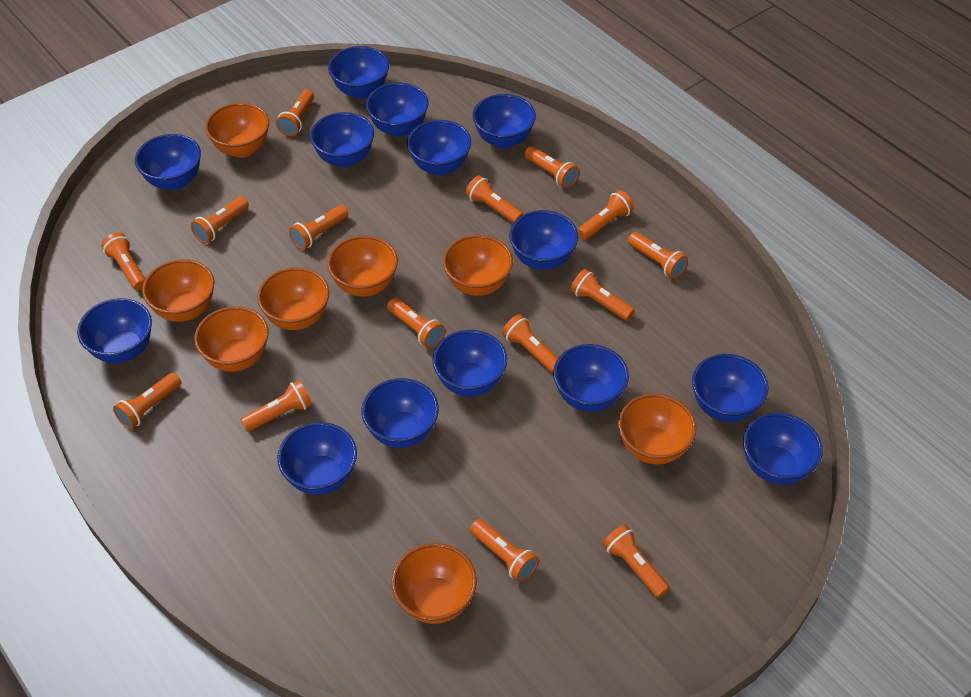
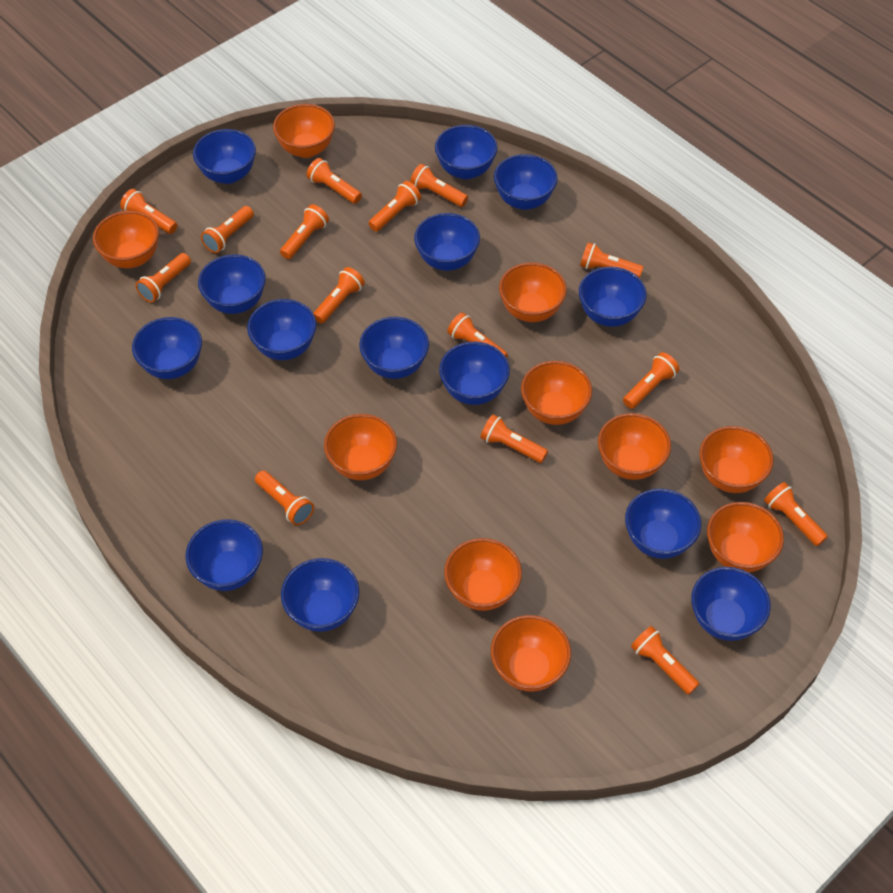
orange bowl: 8 -> 10

